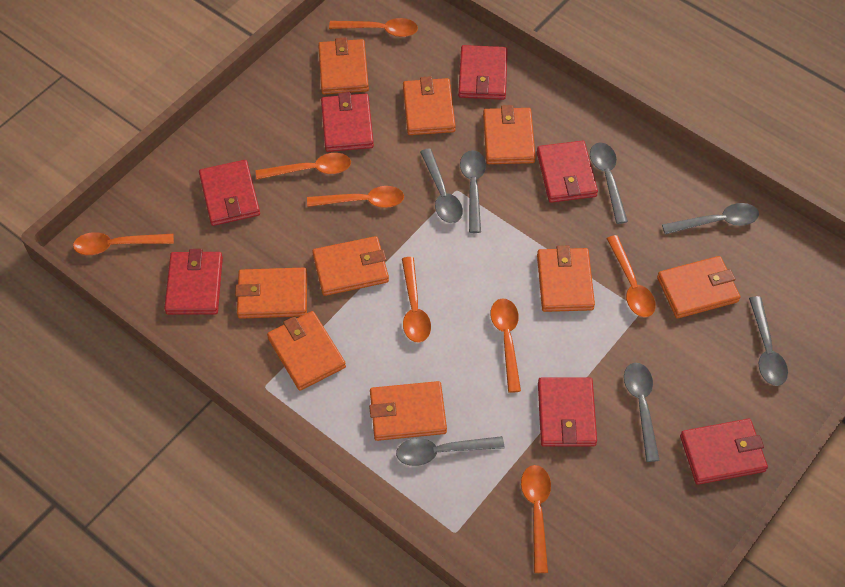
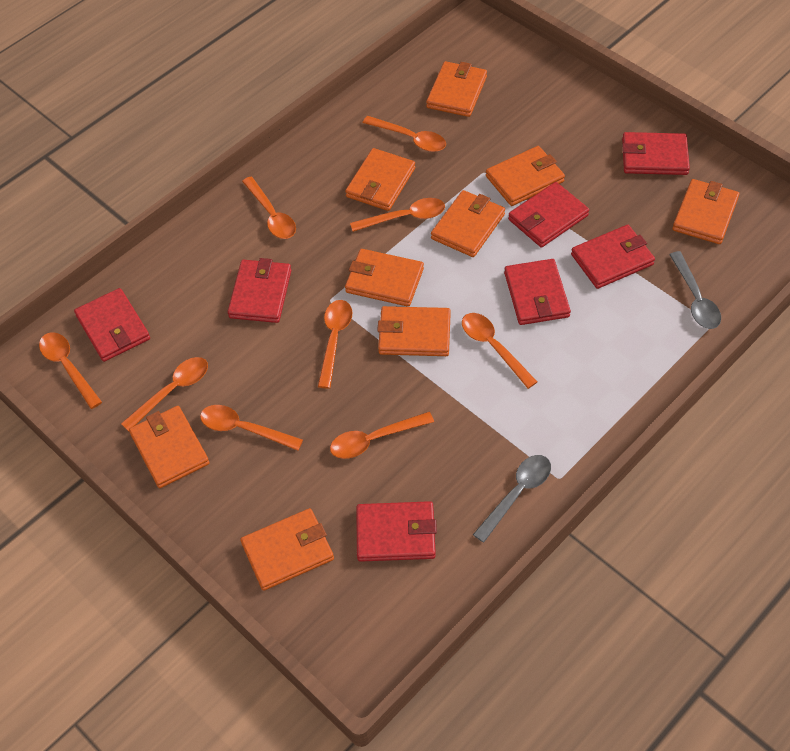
grey spoon: 7 -> 2
orange spoon: 8 -> 9

